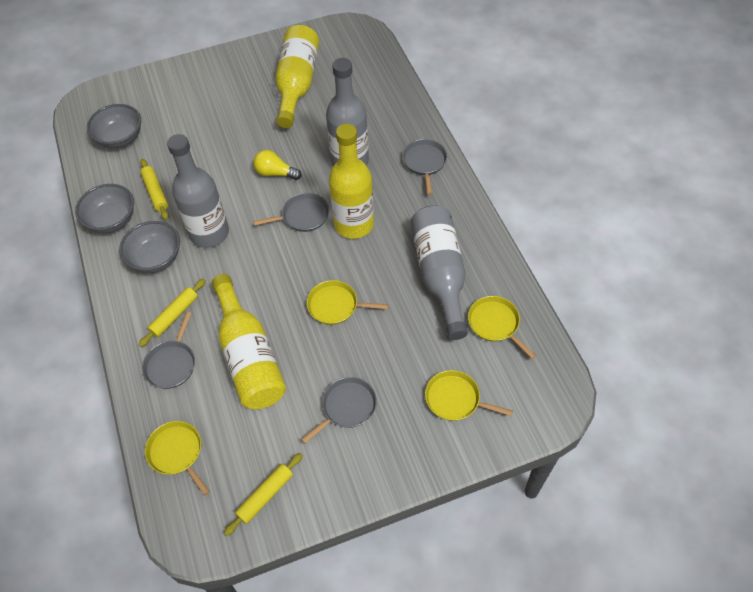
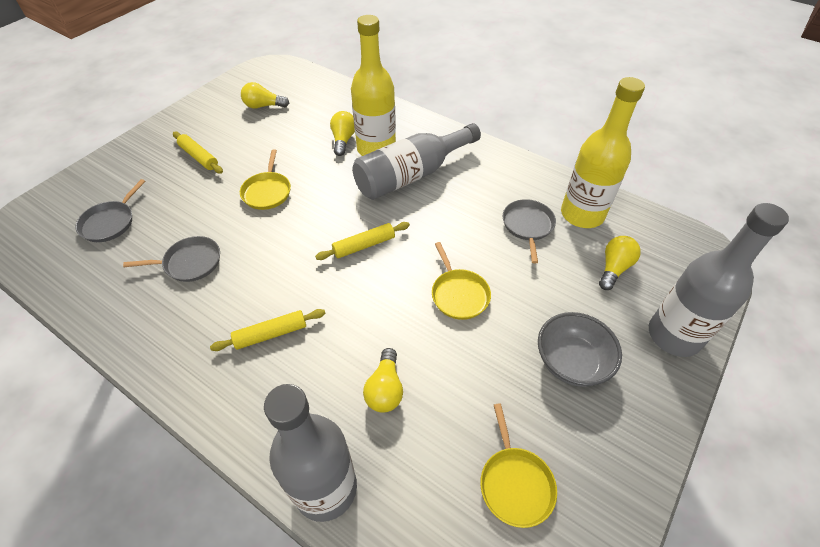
grey bowl: 3 -> 1
grey pan: 4 -> 3
yellow bottle: 3 -> 2
yellow light bulb: 1 -> 4
yellow pan: 4 -> 3

